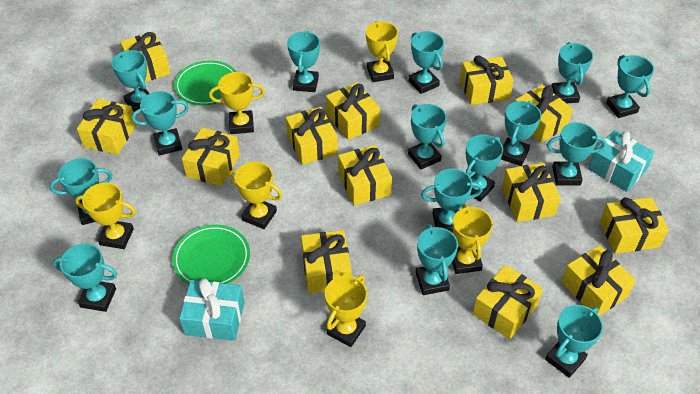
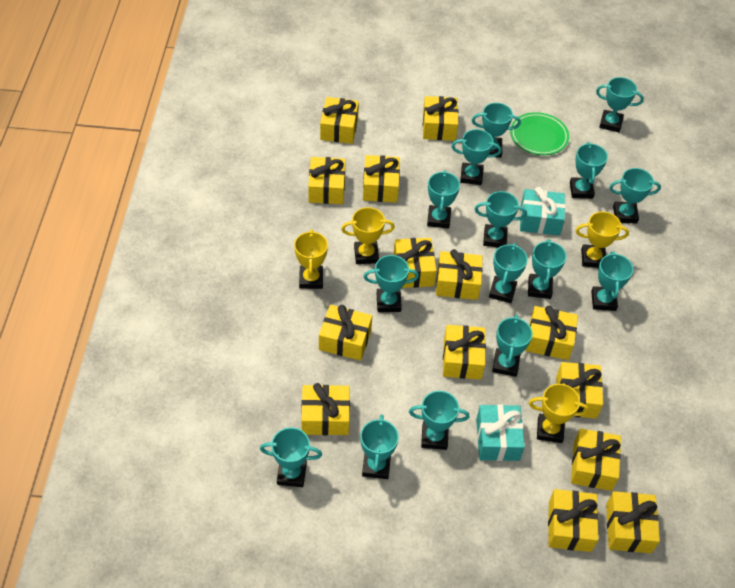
green plate: 2 -> 1
yellow gift: 13 -> 14
yellow trophy: 6 -> 4

